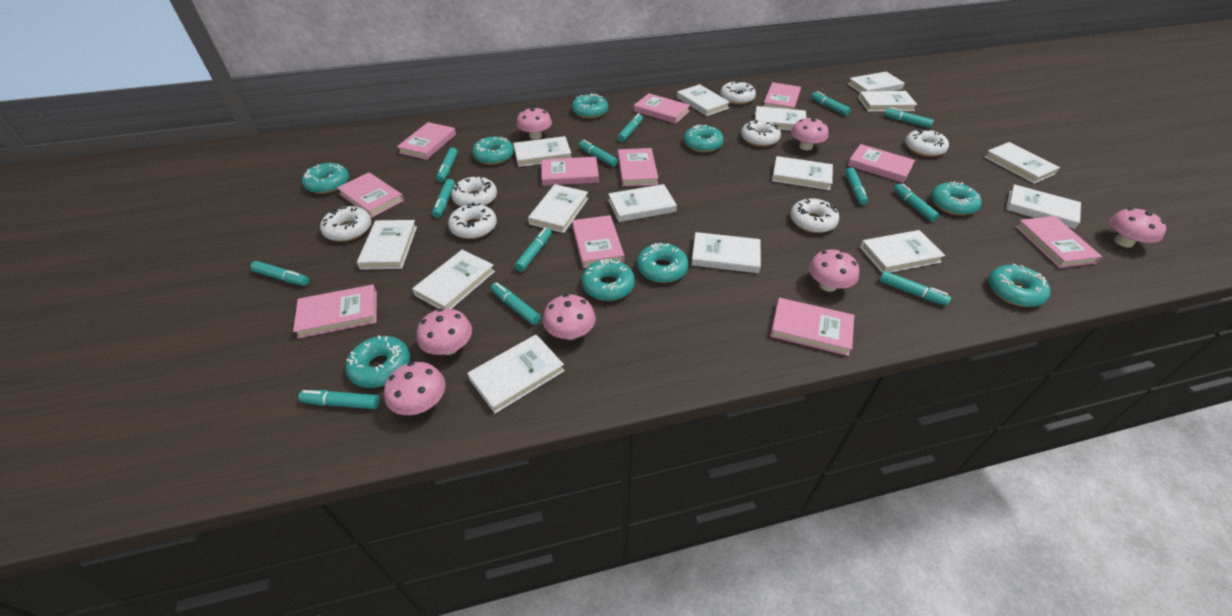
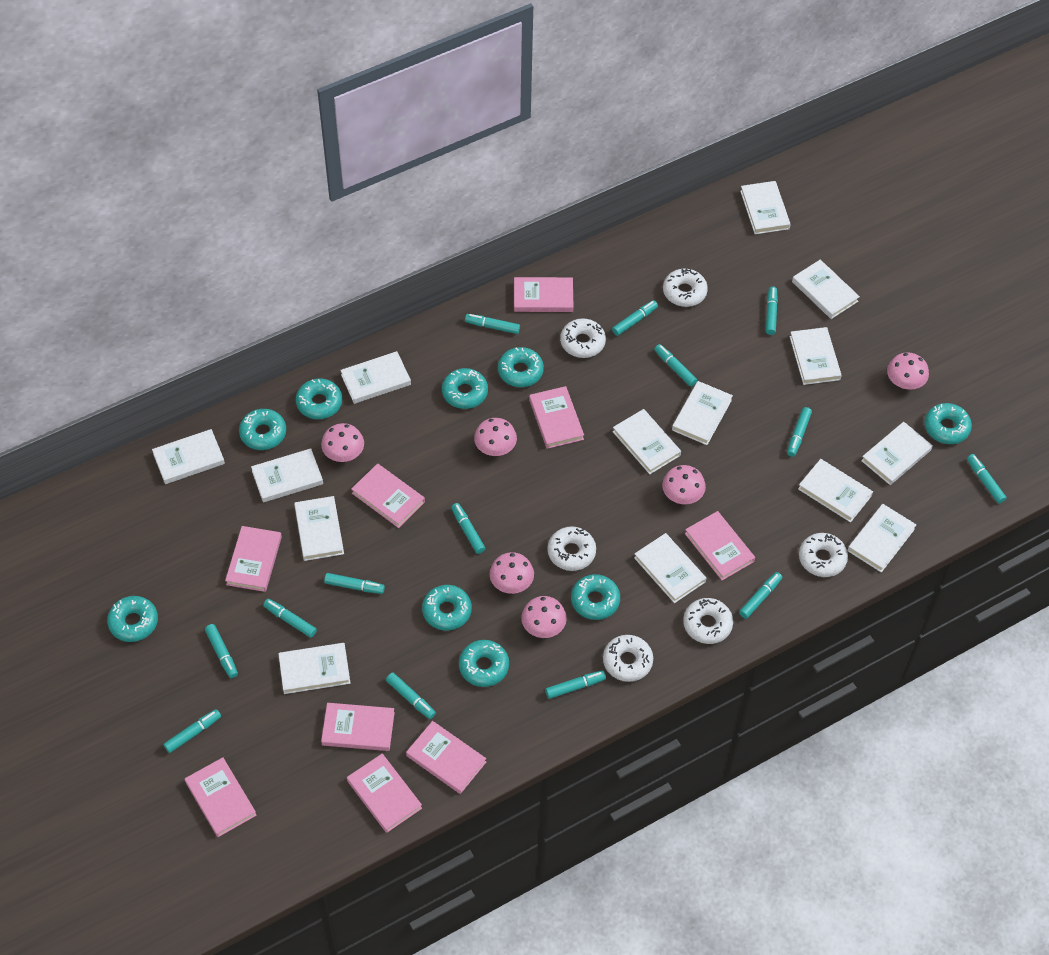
pink book: 11 -> 9
pink mushroom: 7 -> 6
turquoise marker: 13 -> 14
white book: 15 -> 14
white donut: 7 -> 6

